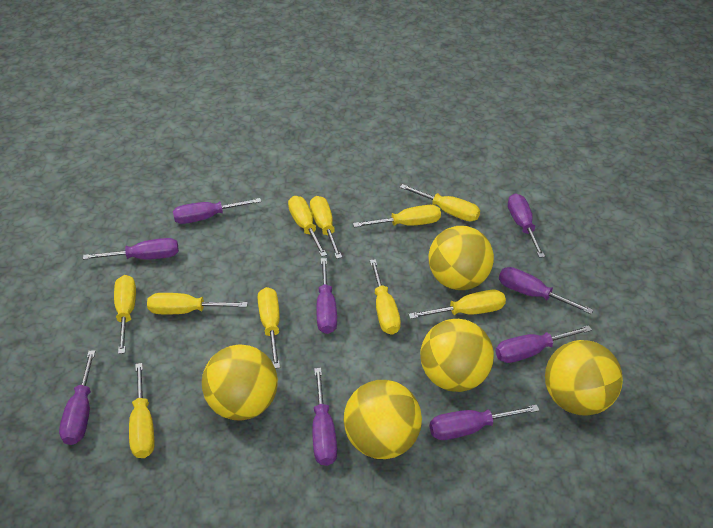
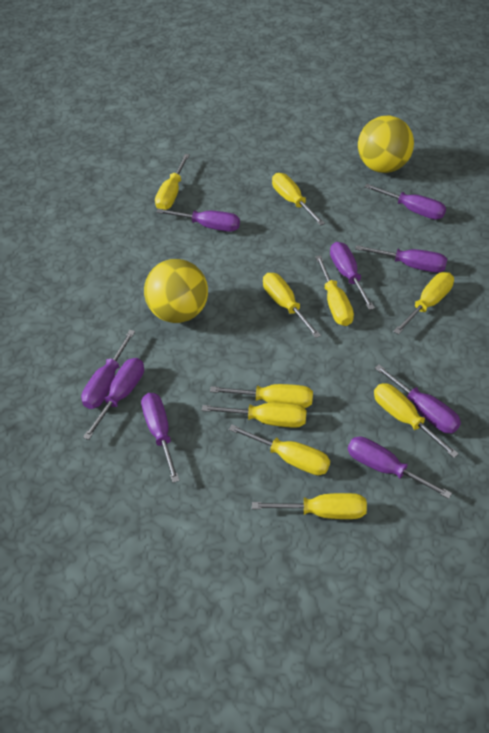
yellow ball: 5 -> 2

